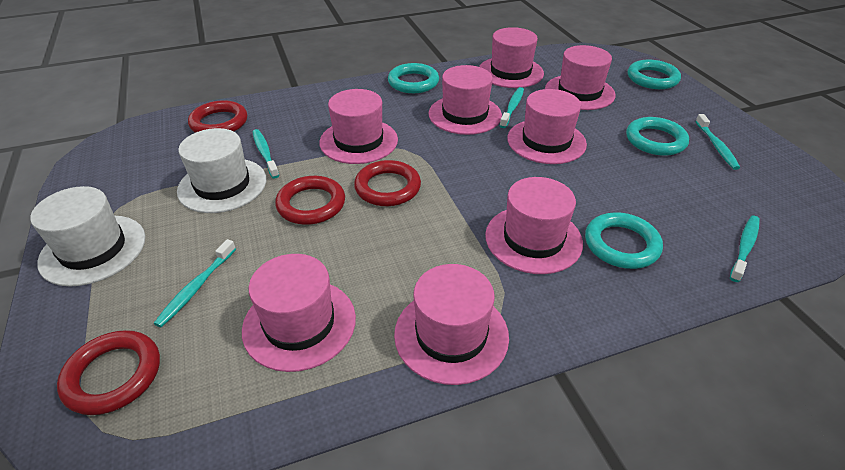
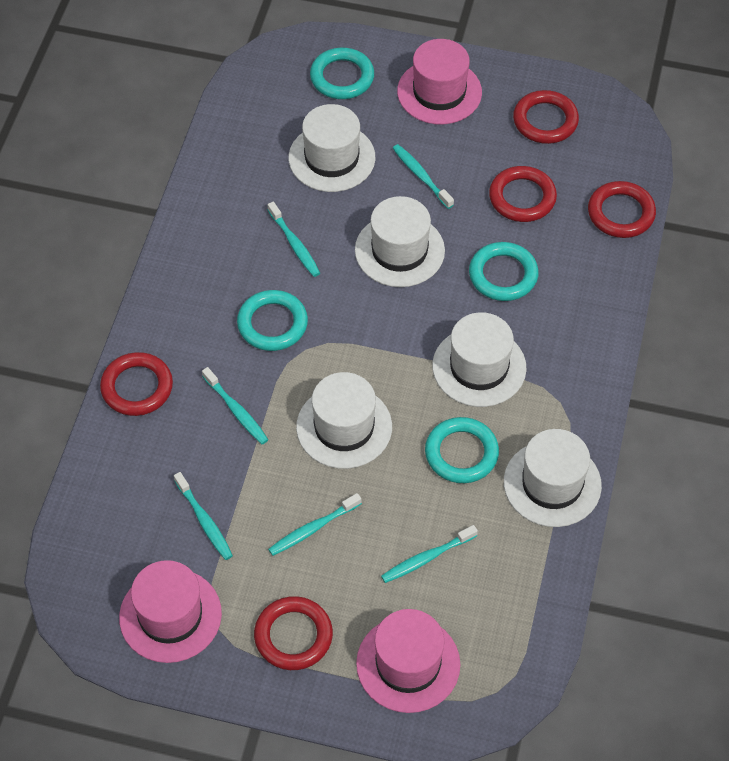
pink hat: 8 -> 3
red ring: 4 -> 5
turquoise toothbrush: 5 -> 6
white hat: 2 -> 5

